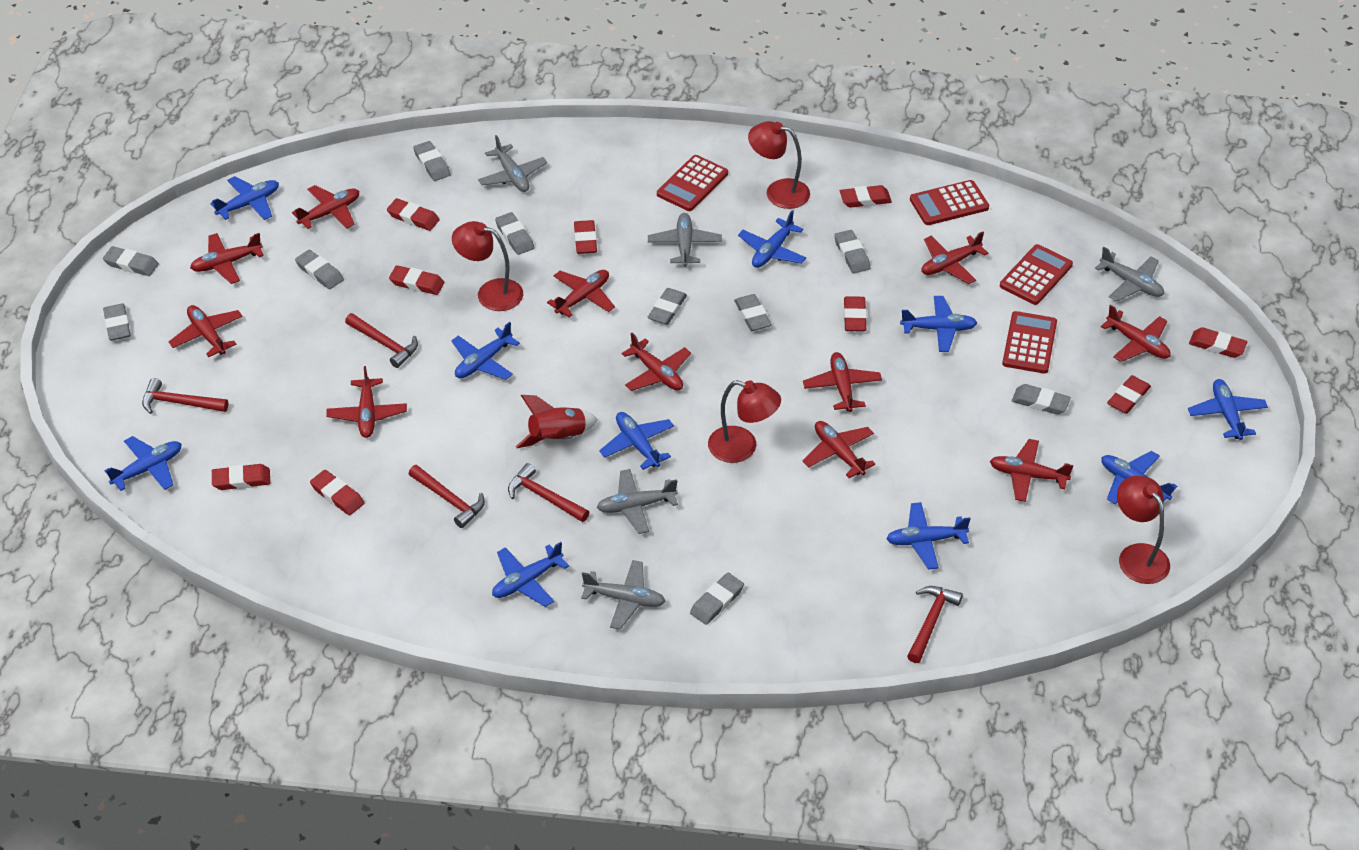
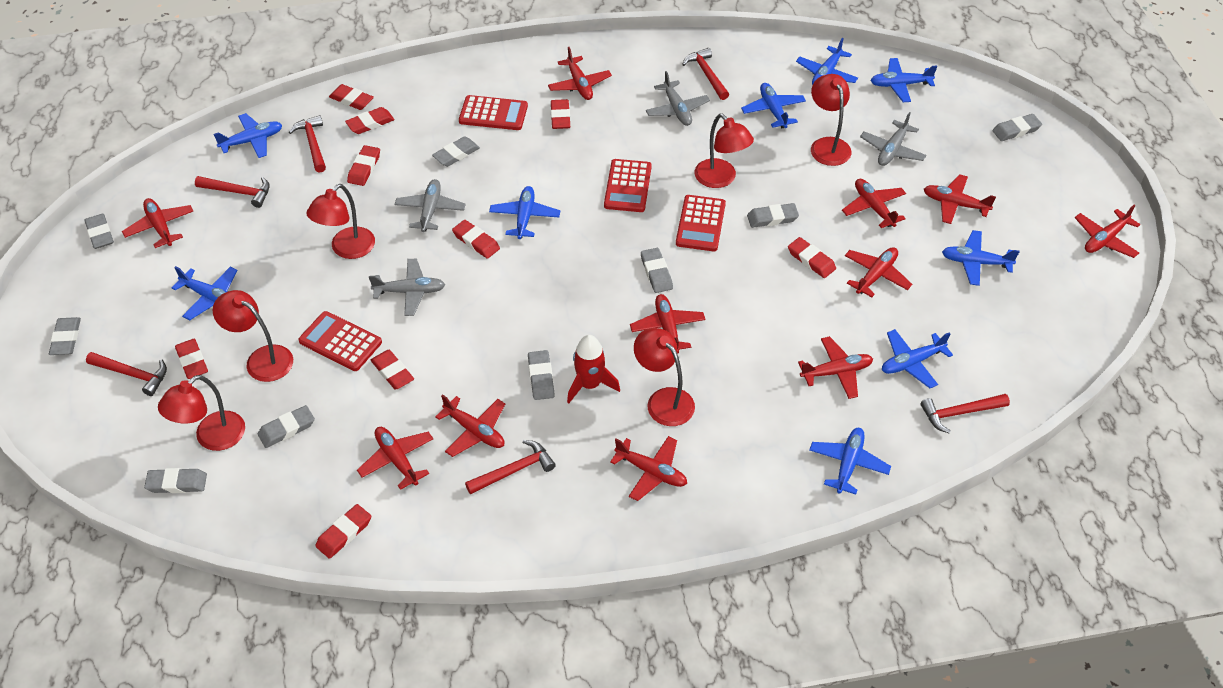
blue plane: 10 -> 9
grey eraser: 10 -> 9
grey plane: 5 -> 4
red hammer: 5 -> 6
red lamp: 4 -> 6

